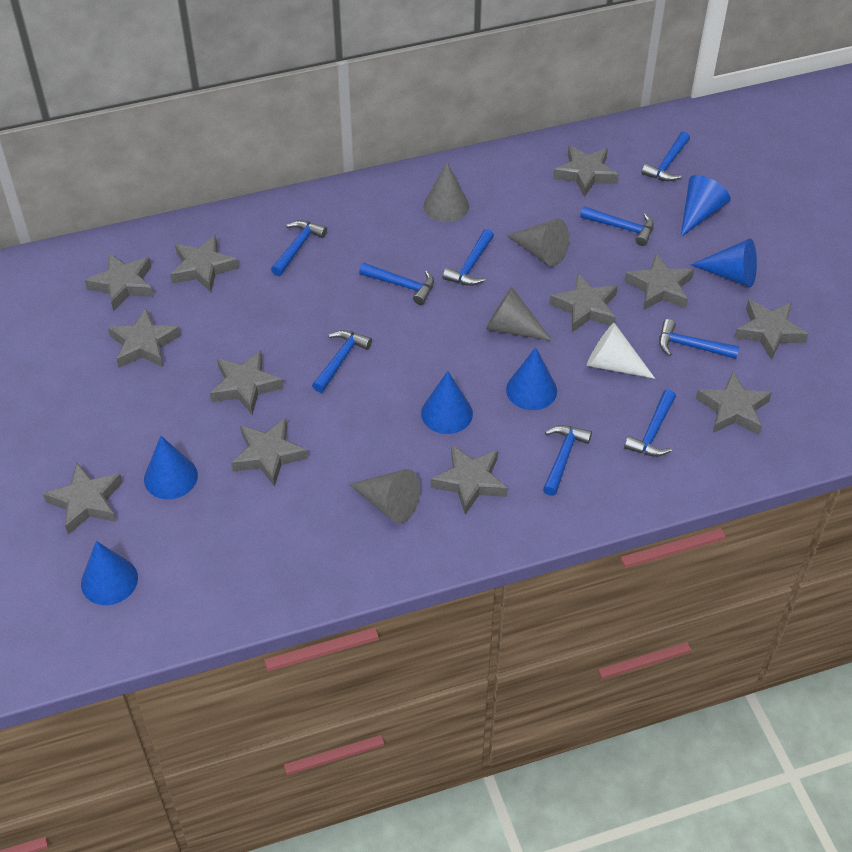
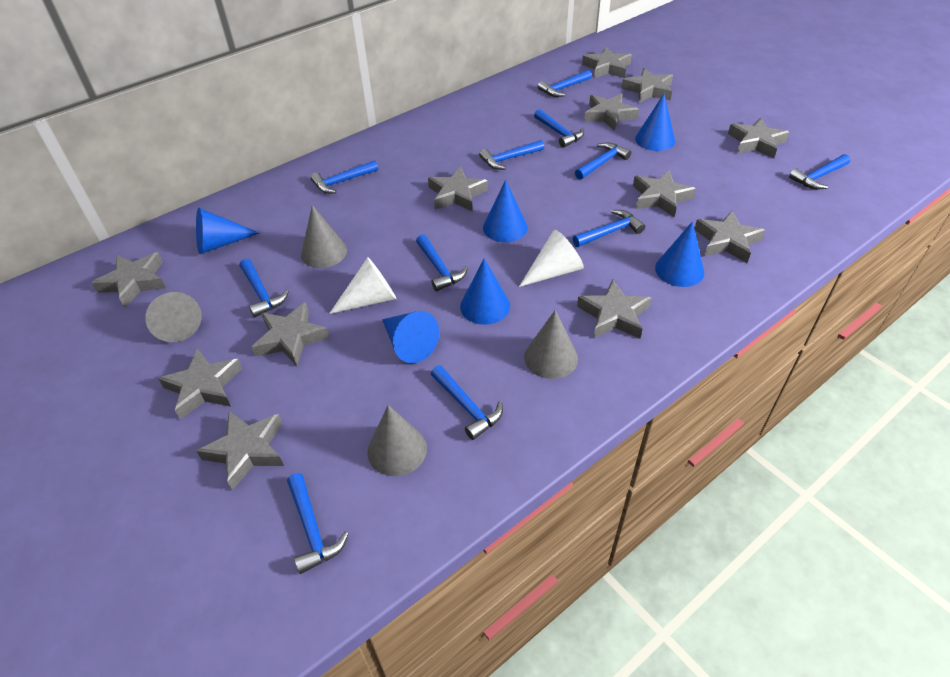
blue hammer: 9 -> 11
white cone: 1 -> 2

